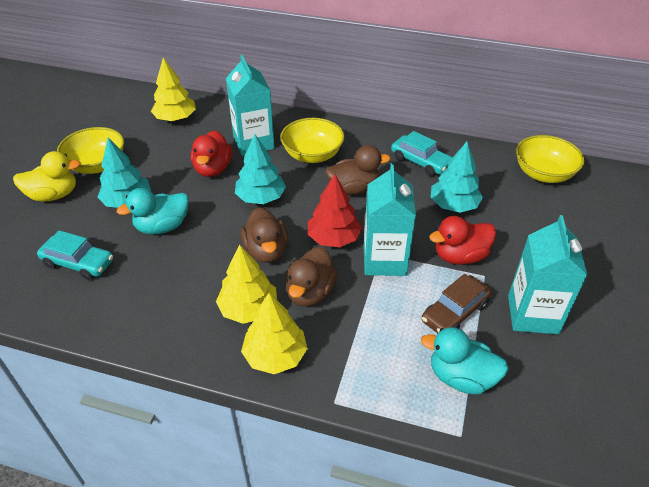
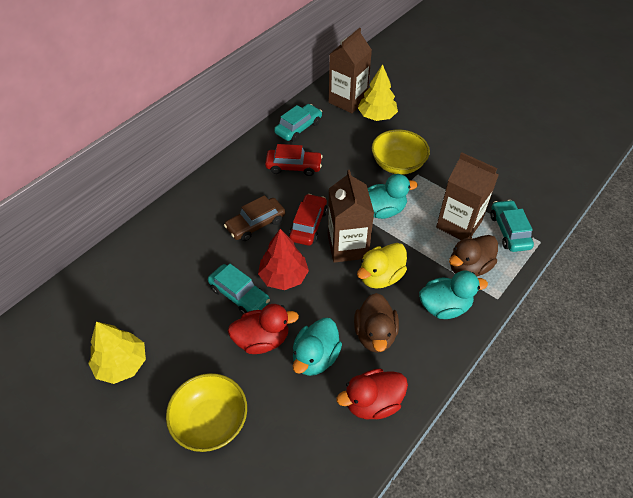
brown carton: 0 -> 3
brown duck: 3 -> 2
red car: 0 -> 2
turquoise car: 2 -> 3
turquoise carton: 3 -> 0
turquoise duck: 2 -> 3
turquoise tree: 3 -> 0
yellow bowl: 3 -> 2
yellow tree: 3 -> 2

